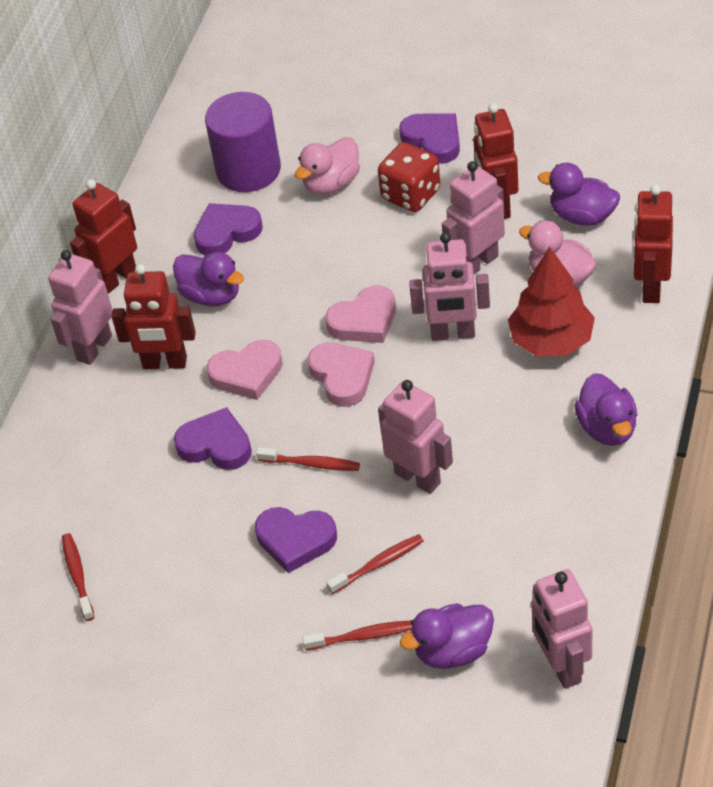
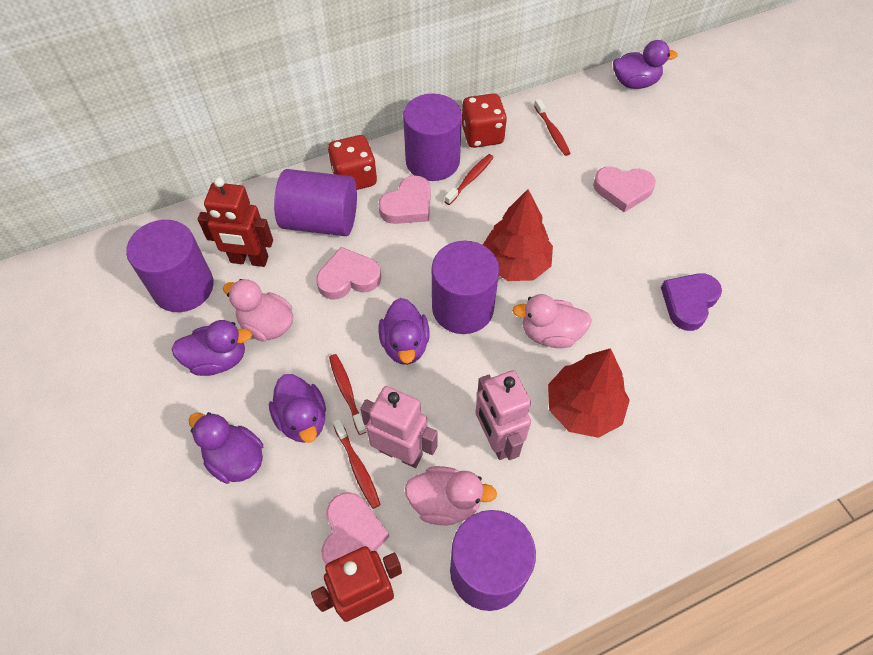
pink duck: 2 -> 3
pink heart: 3 -> 4
pink robot: 5 -> 2
purple cylinder: 1 -> 5
purple duck: 4 -> 5
purple heart: 4 -> 1
red dice: 1 -> 2
red robot: 4 -> 2
red tree: 1 -> 2

